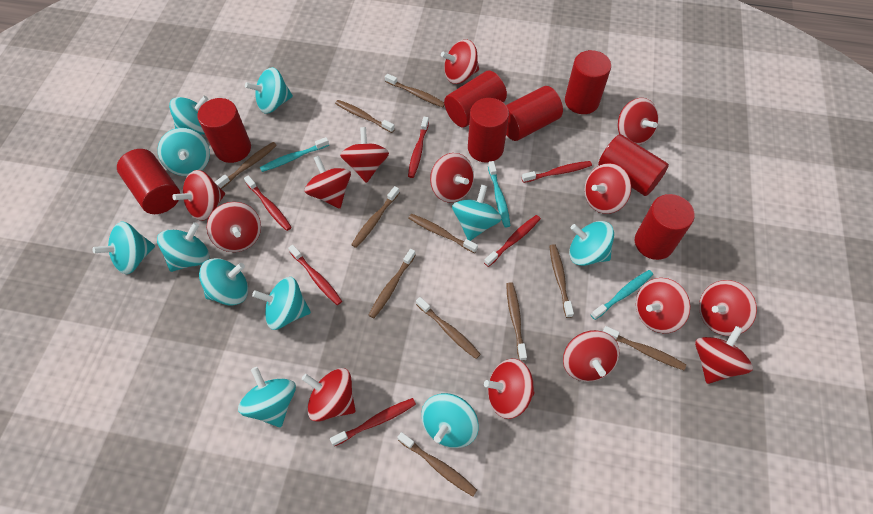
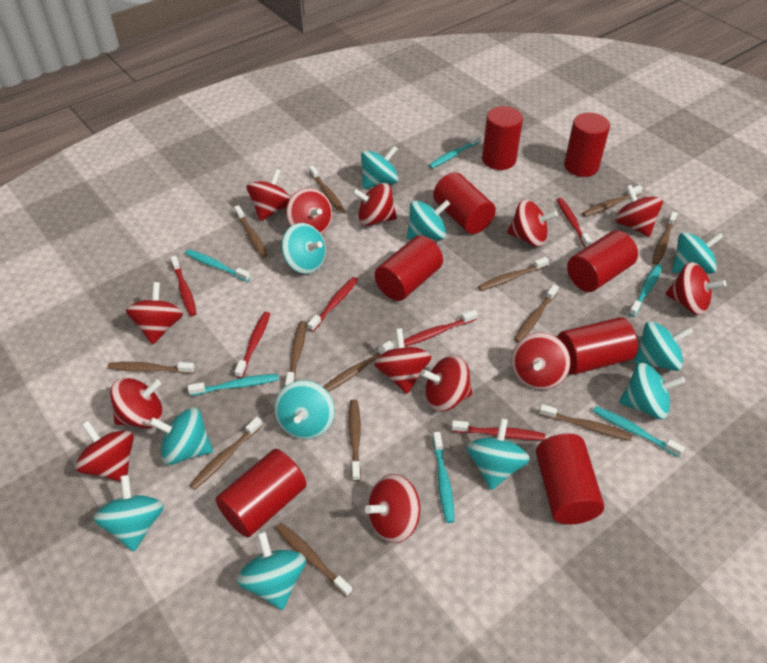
brown toothbrush: 11 -> 13
red spinning top: 14 -> 13
turquoise toothbrush: 3 -> 6

